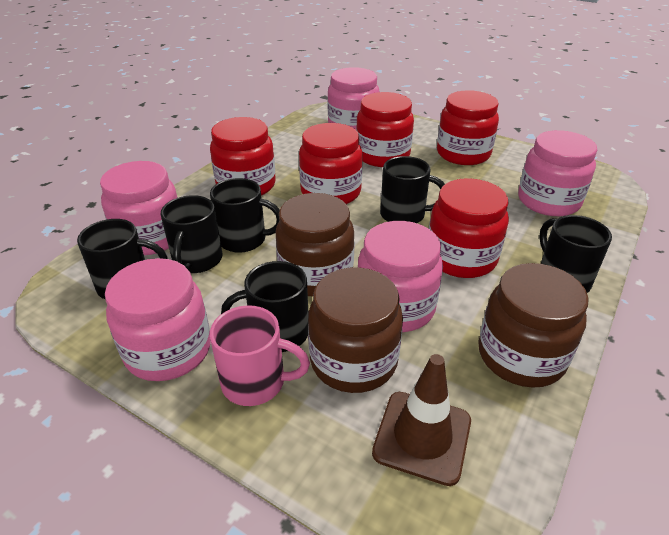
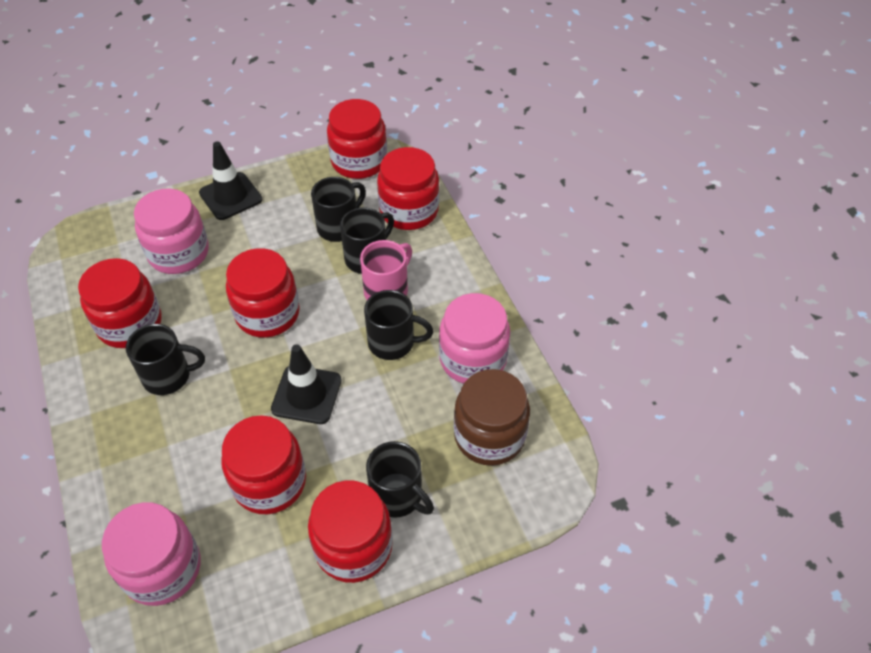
black mug: 6 -> 5
black traffic cone: 0 -> 2
brown jar: 3 -> 1
brown traffic cone: 1 -> 0
pink jar: 5 -> 3
red jar: 5 -> 6

